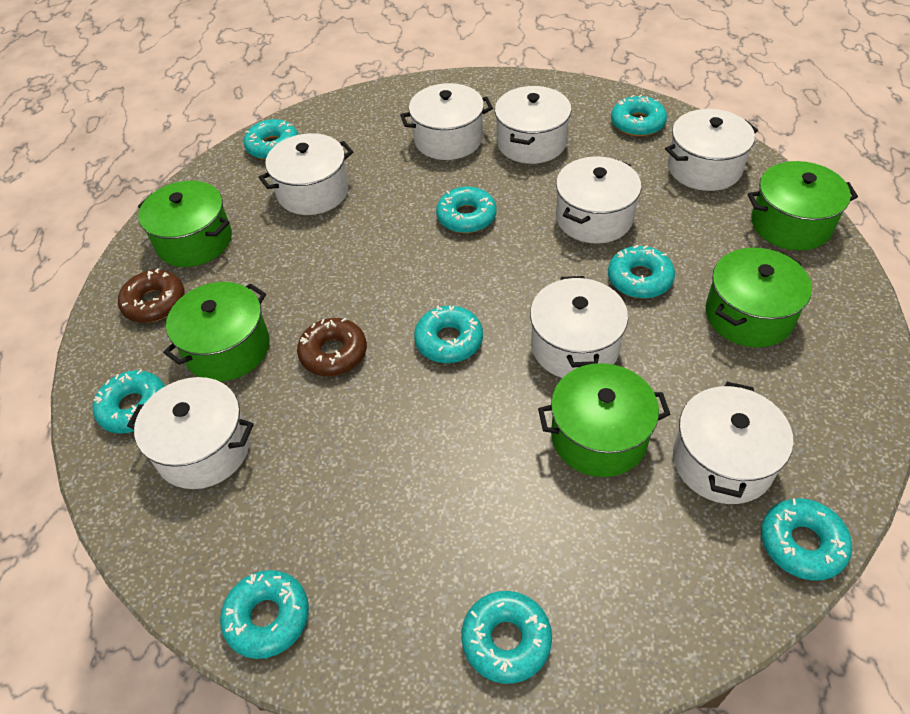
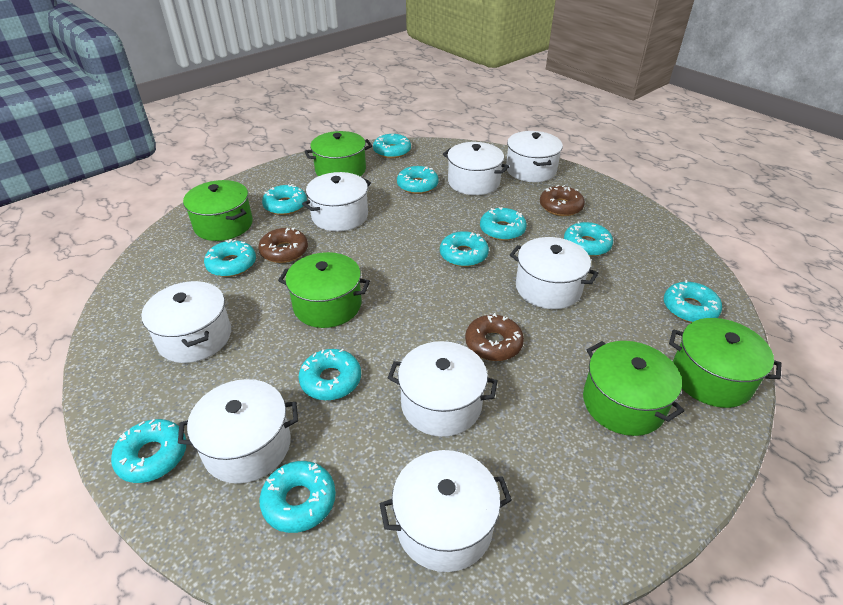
brown donut: 2 -> 3
turquoise donut: 9 -> 11

